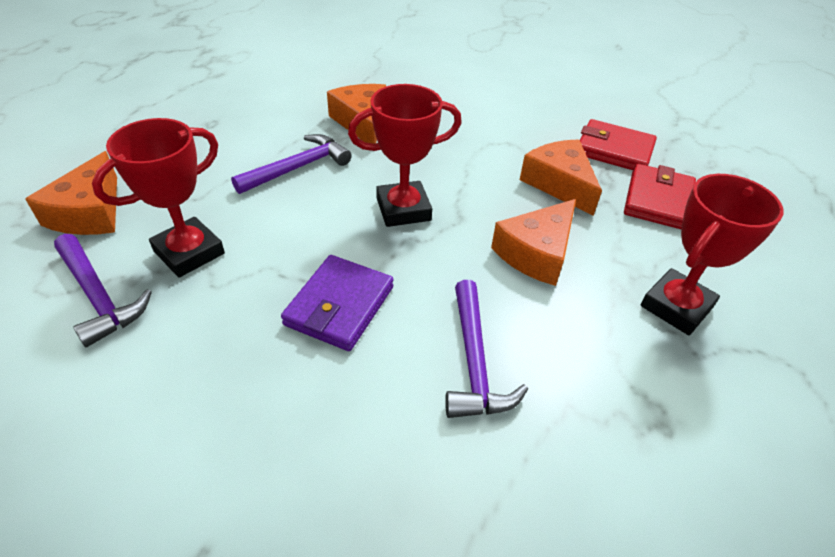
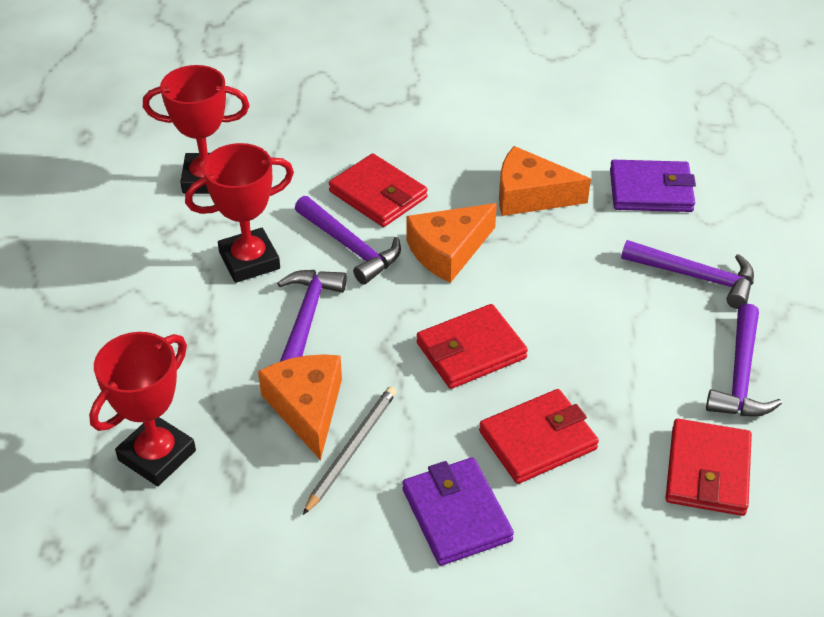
grey pencil: 0 -> 1
orange cheese: 4 -> 3
purple hammer: 3 -> 4
purple wallet: 1 -> 2
red wallet: 2 -> 4

